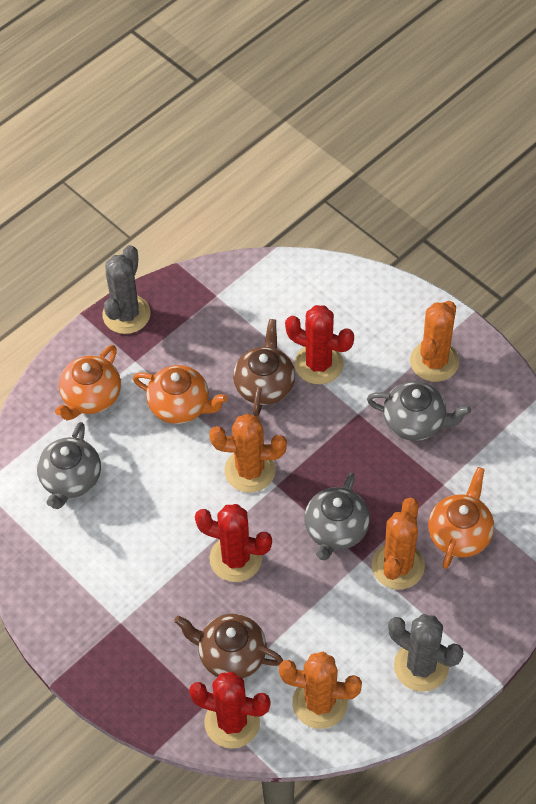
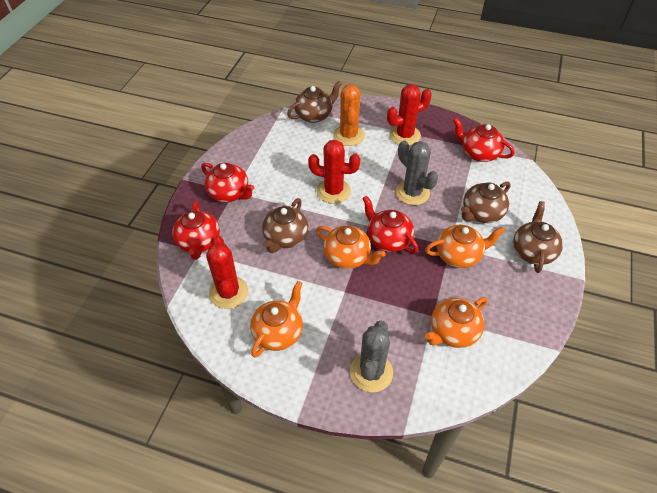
brown teapot: 2 -> 4
grey teapot: 3 -> 0
orange cactus: 4 -> 1
orange teapot: 3 -> 4
red teapot: 0 -> 4

